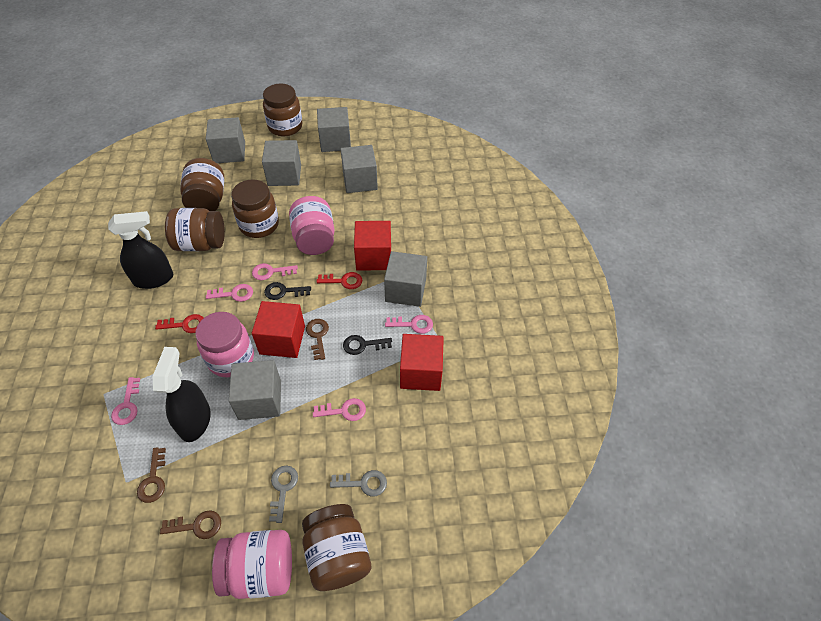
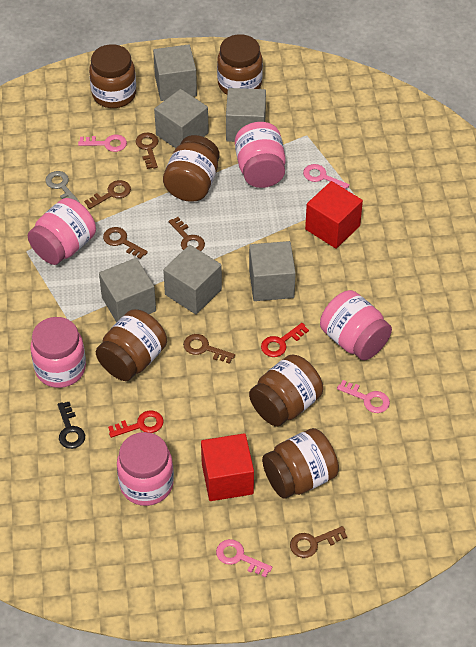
black key: 2 -> 1
black spray bottle: 2 -> 0
brown jar: 5 -> 6
brown key: 3 -> 6
grey key: 2 -> 1
pink jar: 3 -> 5
pink key: 5 -> 4
red cube: 3 -> 2

